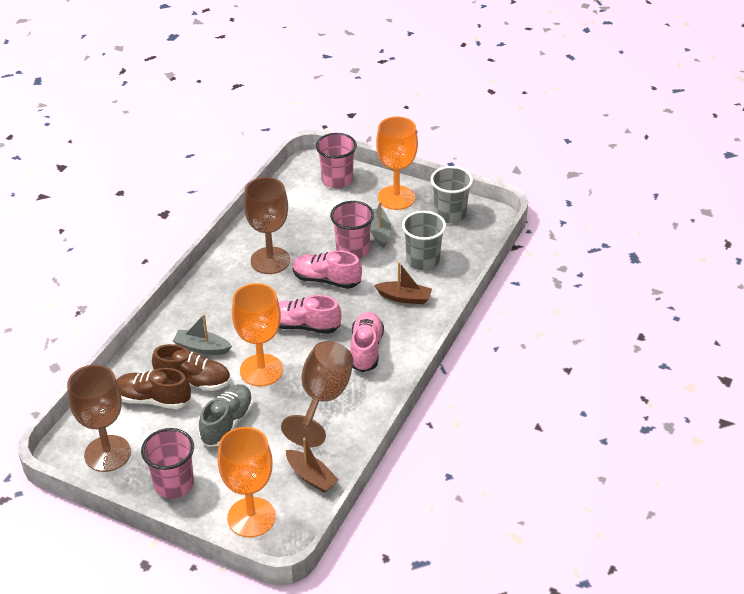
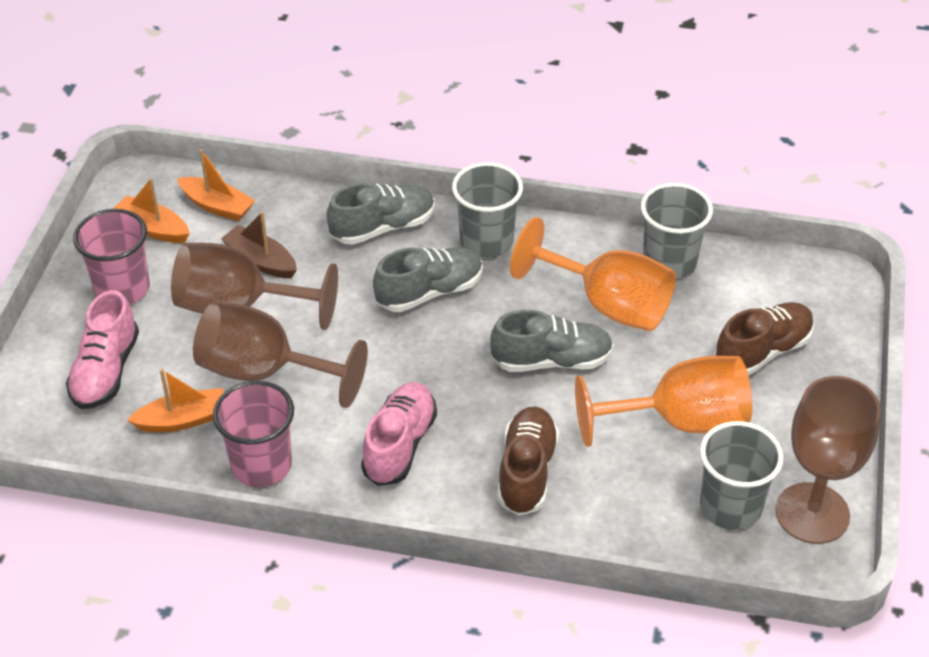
brown boat: 2 -> 1
grey boat: 2 -> 0
grey cup: 2 -> 3
grey shoe: 1 -> 3
orange boat: 0 -> 3
orange goblet: 3 -> 2
pink cup: 3 -> 2
pink shoe: 3 -> 2

